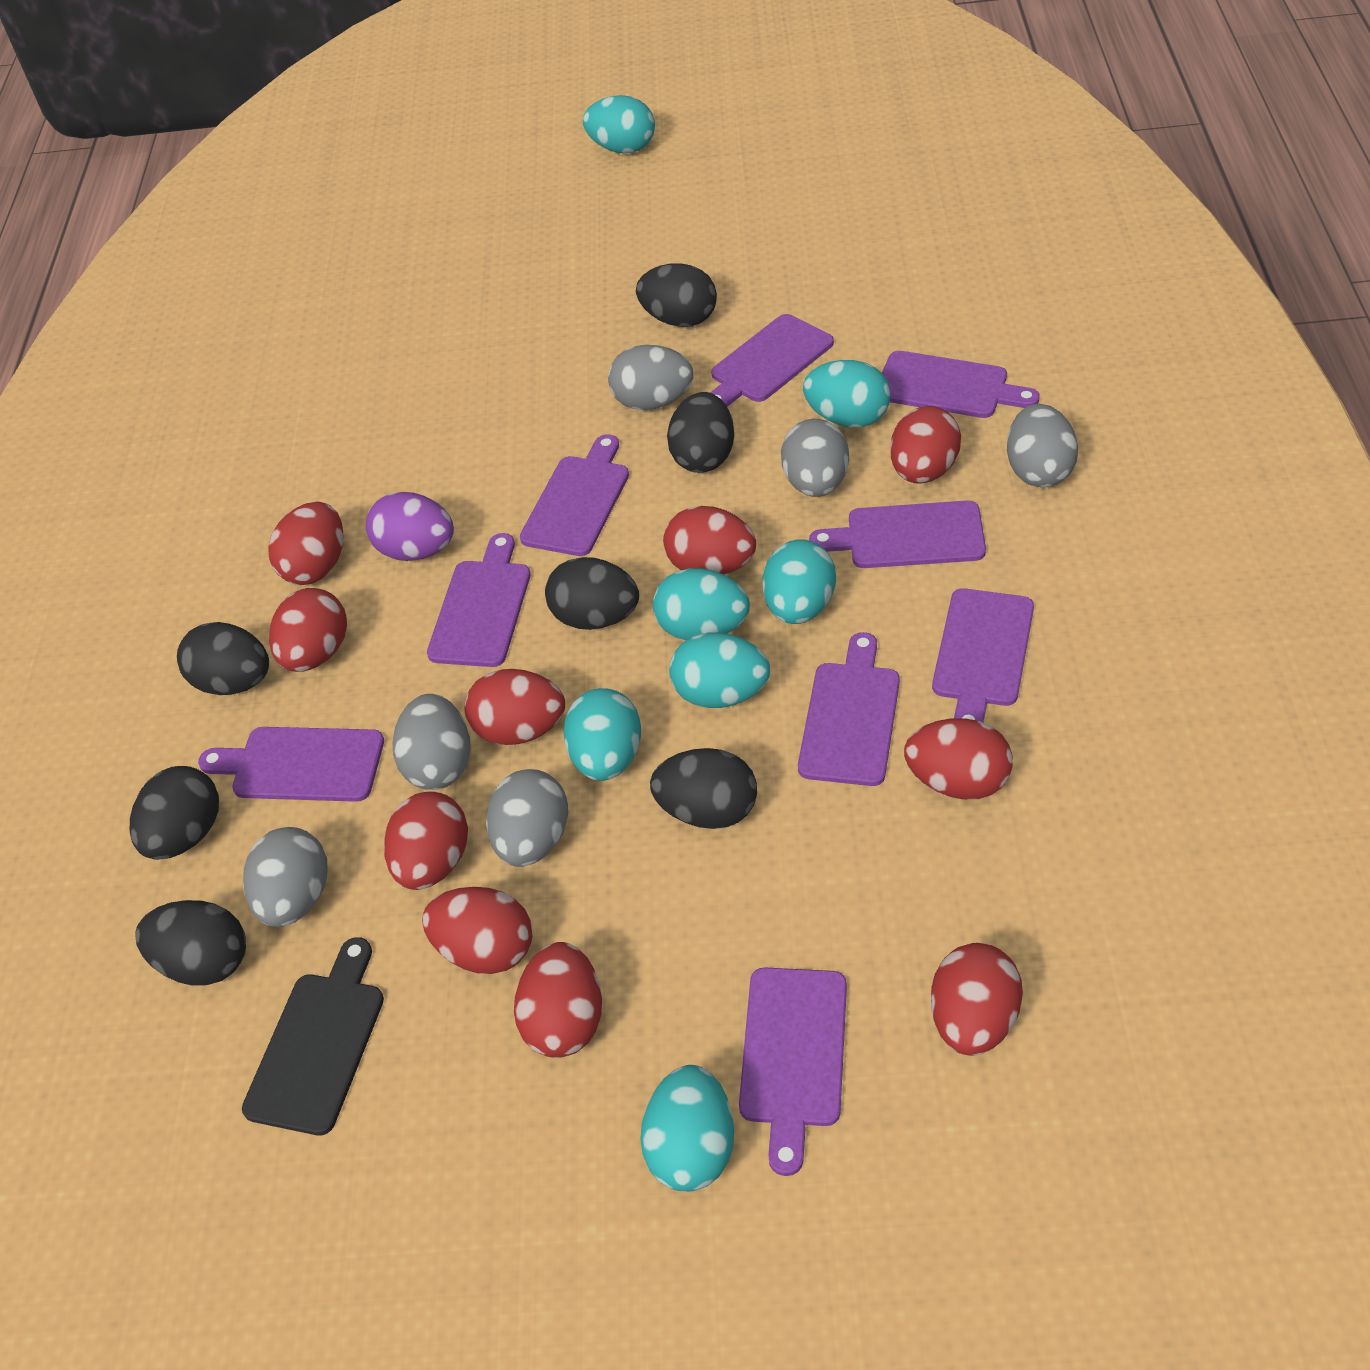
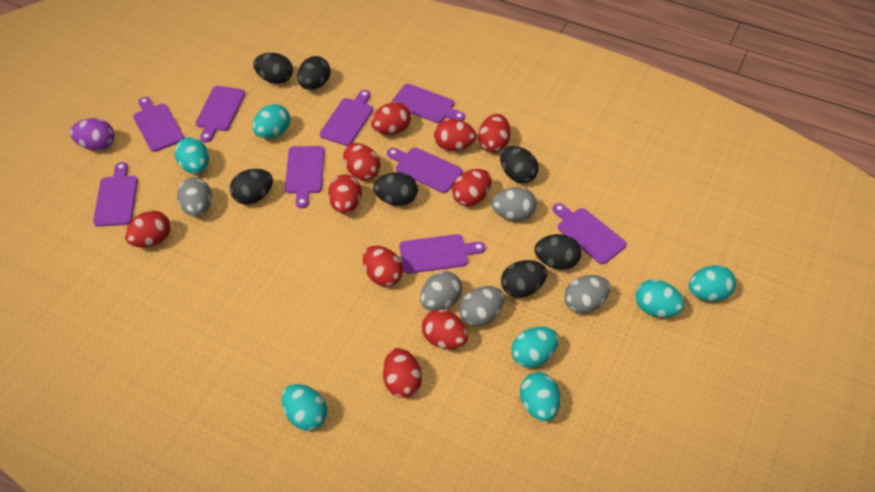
black cutting board: 1 -> 0
grey egg: 6 -> 5

